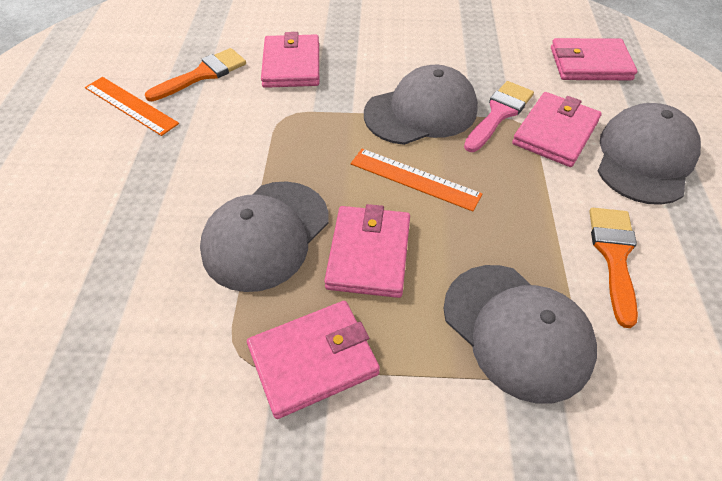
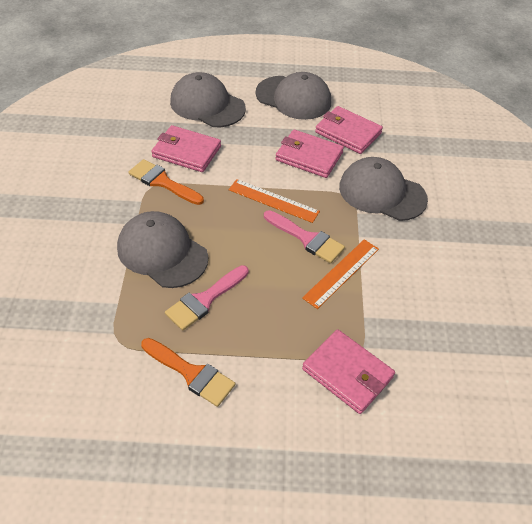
pink brush: 1 -> 2
pink wallet: 5 -> 4

